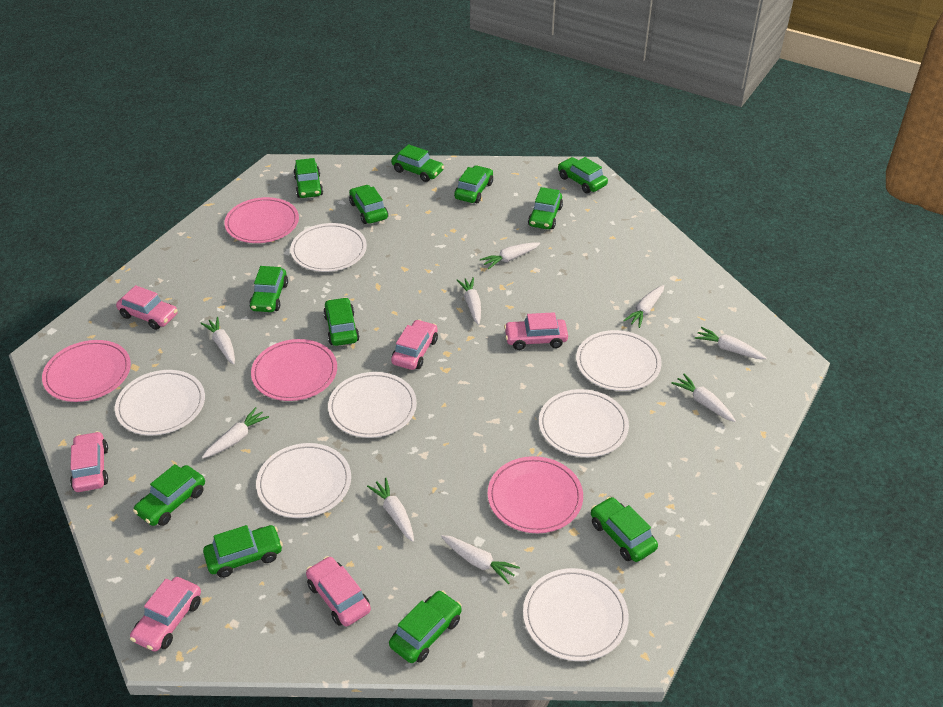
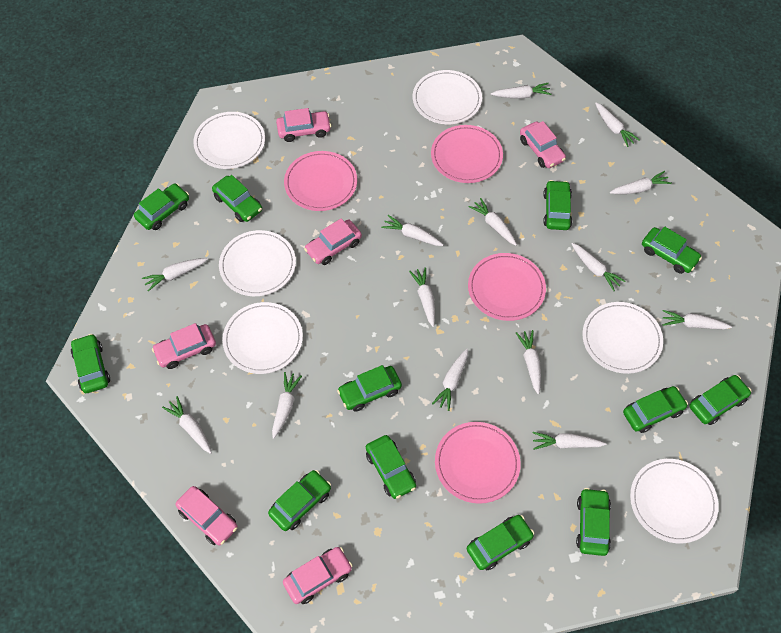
white carrot: 9 -> 14
white plate: 7 -> 6

